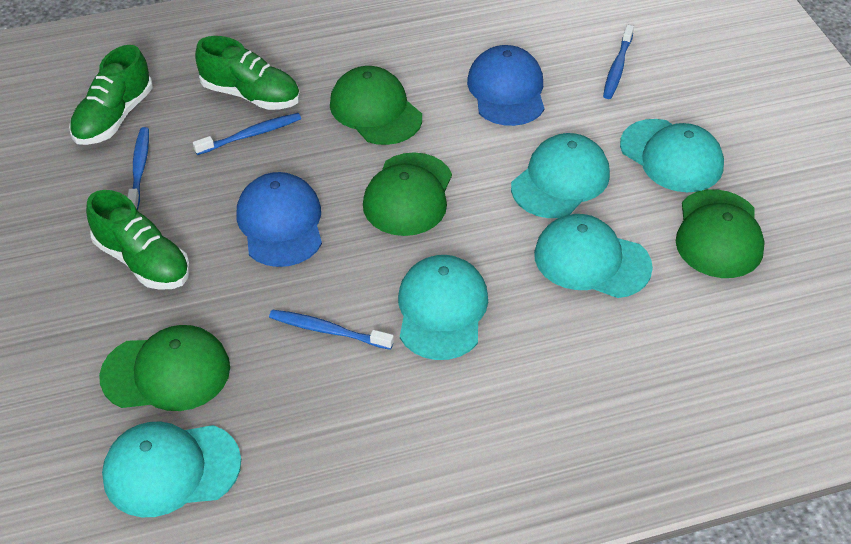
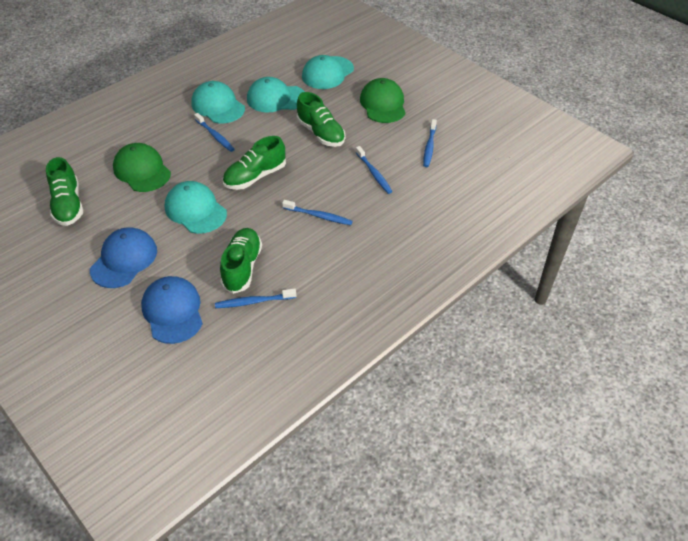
blue toothbrush: 4 -> 5
green cap: 4 -> 2
green shoe: 3 -> 4
turquoise cap: 5 -> 4

